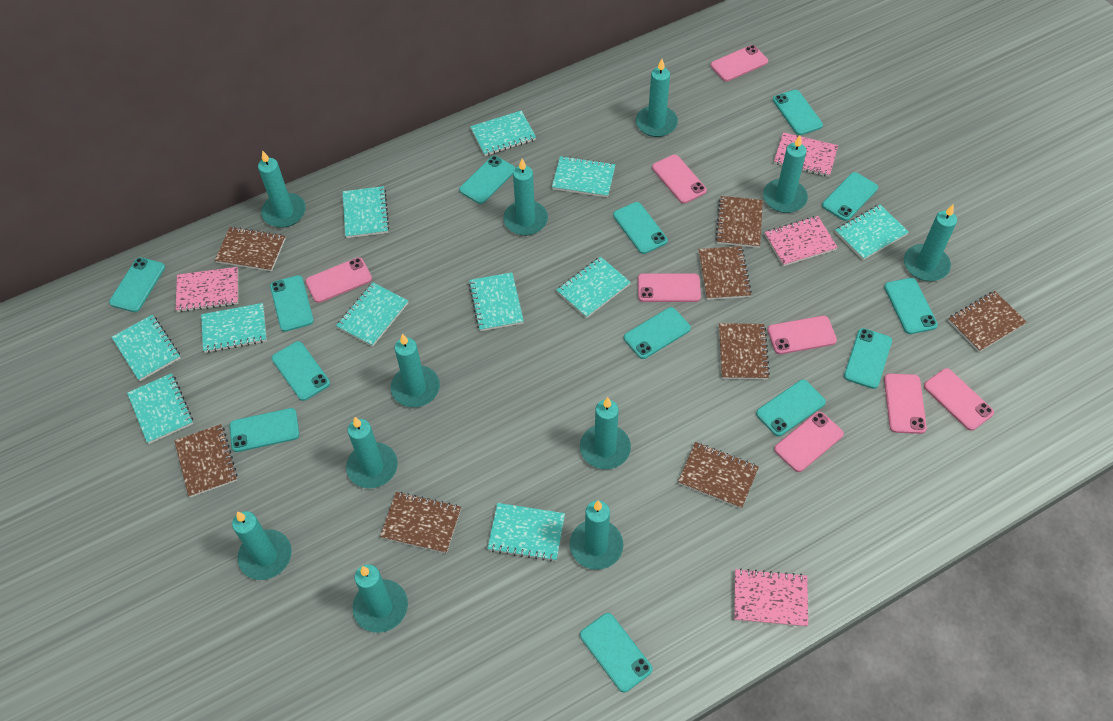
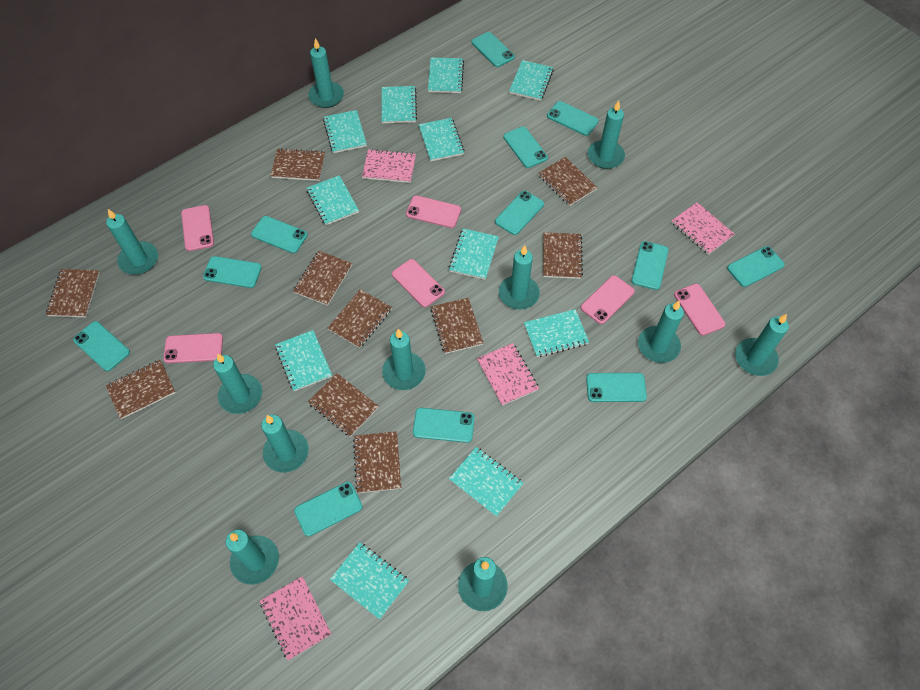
brown notebook: 8 -> 10
pink phone: 8 -> 6
turquoise phone: 13 -> 12

